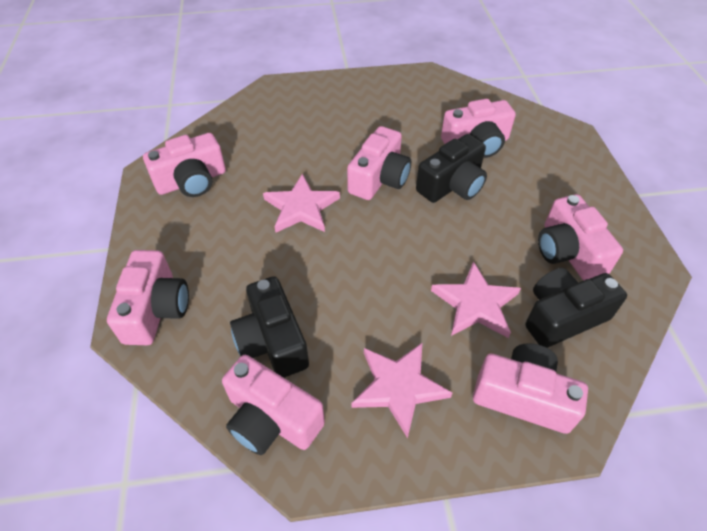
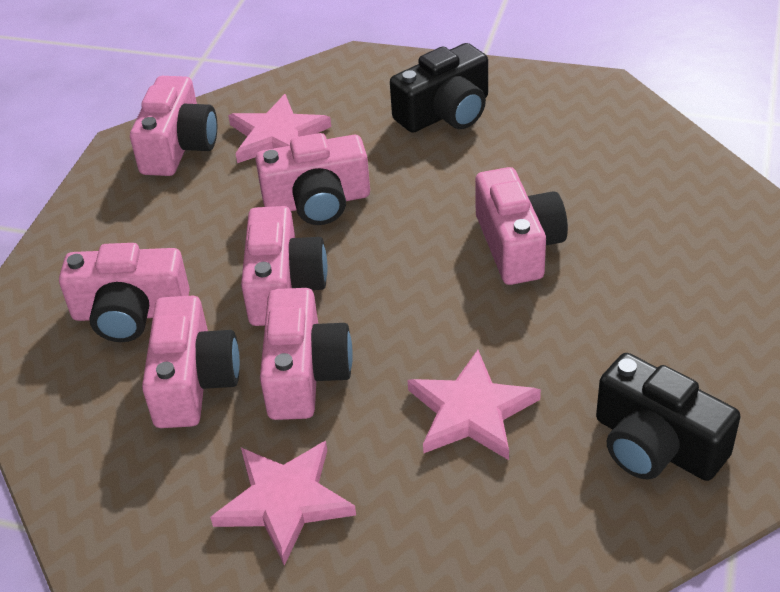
black camera: 3 -> 2

